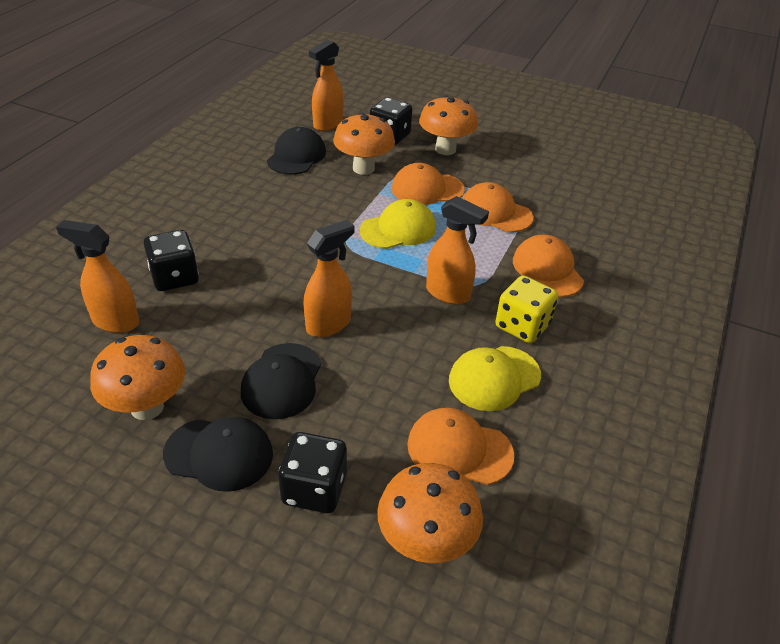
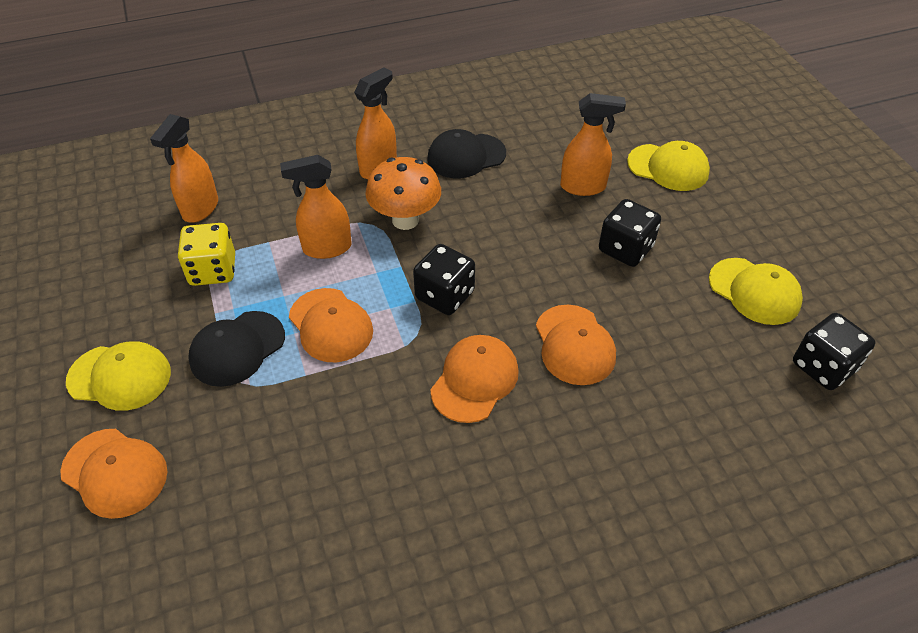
black cap: 3 -> 2
orange mushroom: 4 -> 1
yellow cap: 2 -> 3

